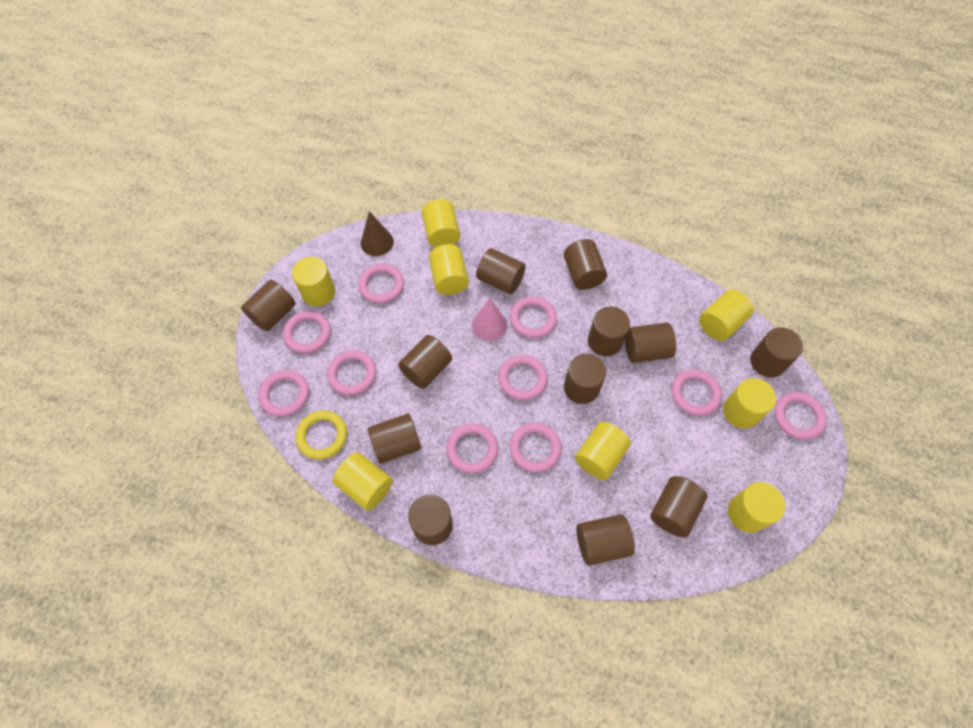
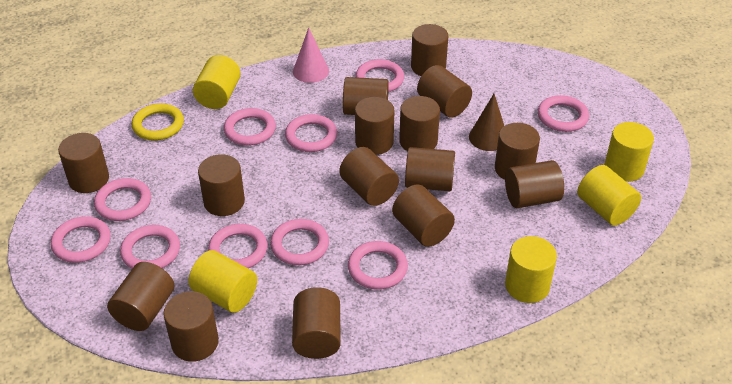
brown cylinder: 12 -> 15
yellow cylinder: 8 -> 5

